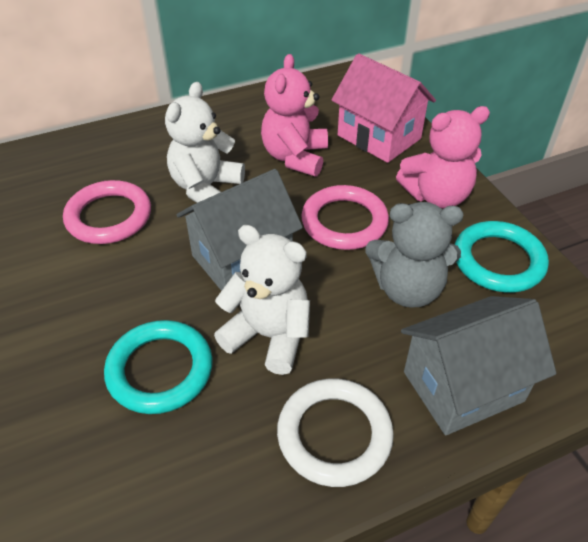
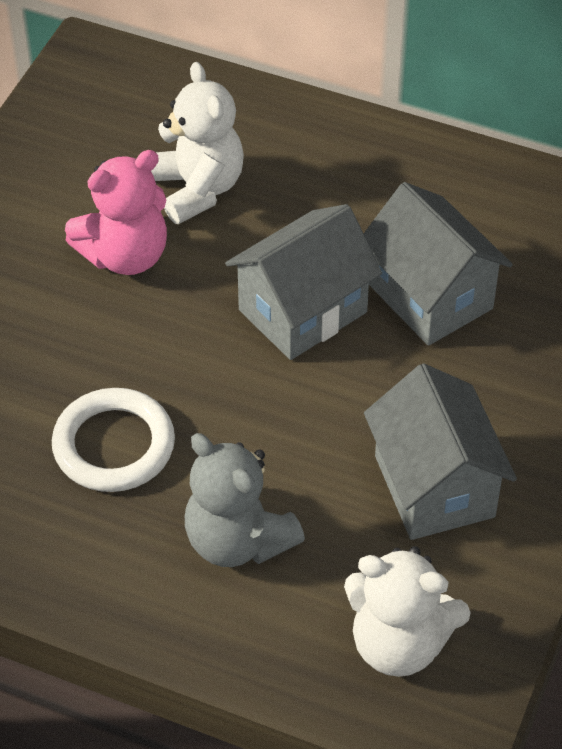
grey house: 2 -> 3
pink house: 1 -> 0
pink ring: 2 -> 0
pink teddy bear: 2 -> 1
turquoise ring: 2 -> 0

